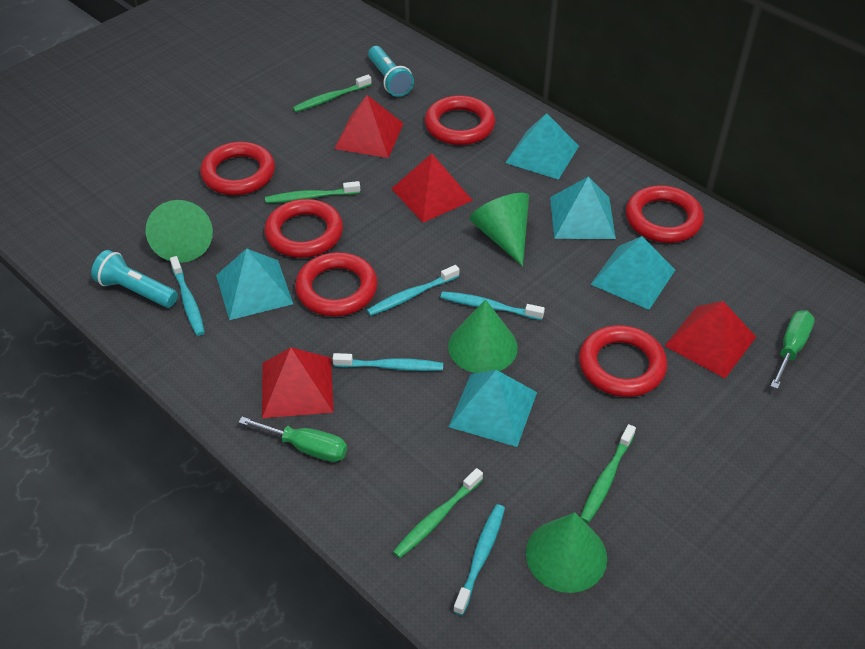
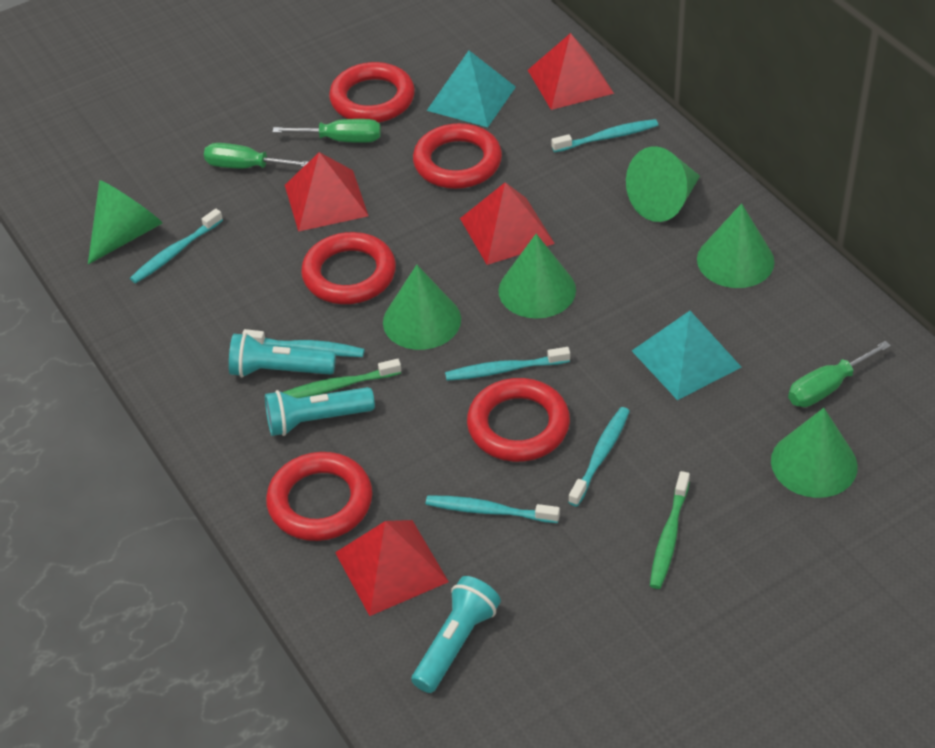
green cone: 4 -> 6
green screwdriver: 2 -> 3
green toothbrush: 4 -> 2
red ring: 6 -> 5
turquoise flashlight: 2 -> 3
turquoise pyramid: 5 -> 2
turquoise toothbrush: 5 -> 6

